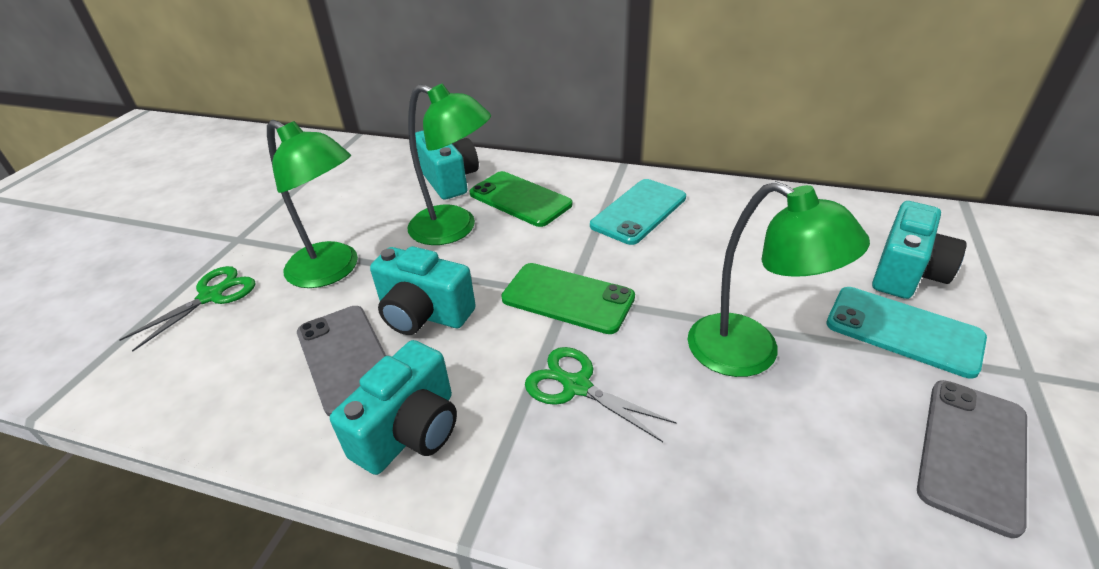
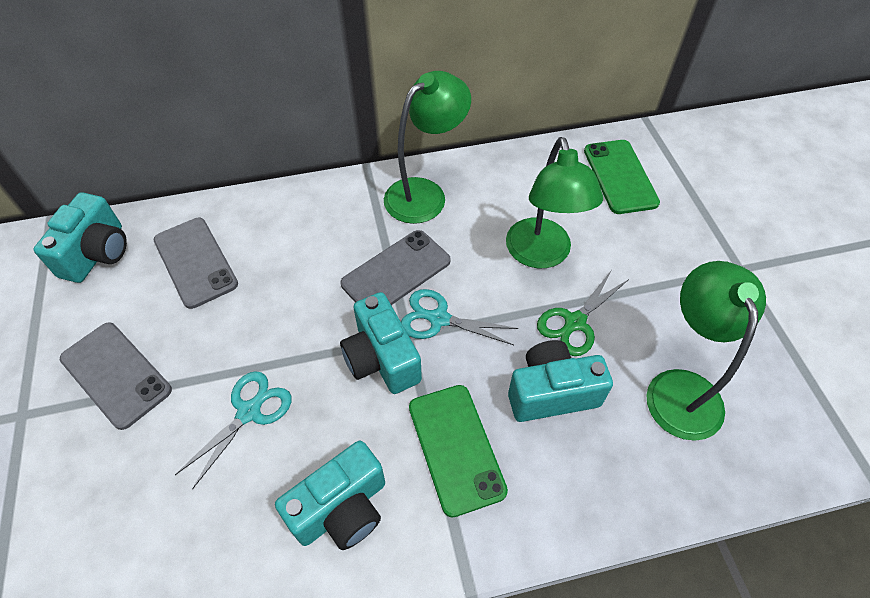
green scissors: 2 -> 1
grey phone: 2 -> 3
turquoise phone: 2 -> 0
turquoise scissors: 0 -> 2

